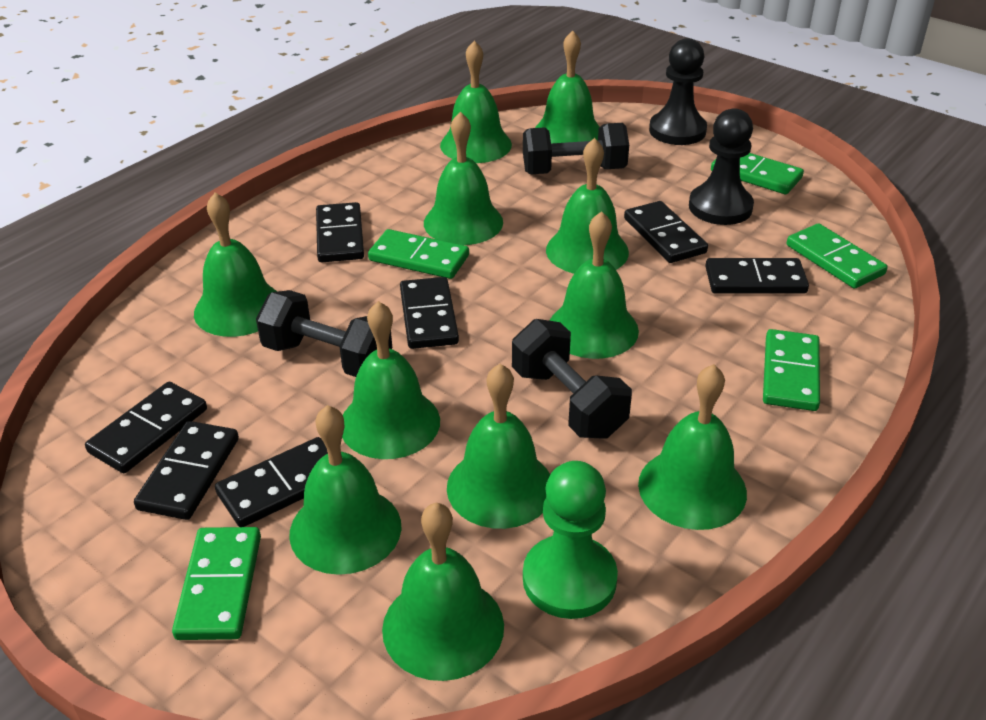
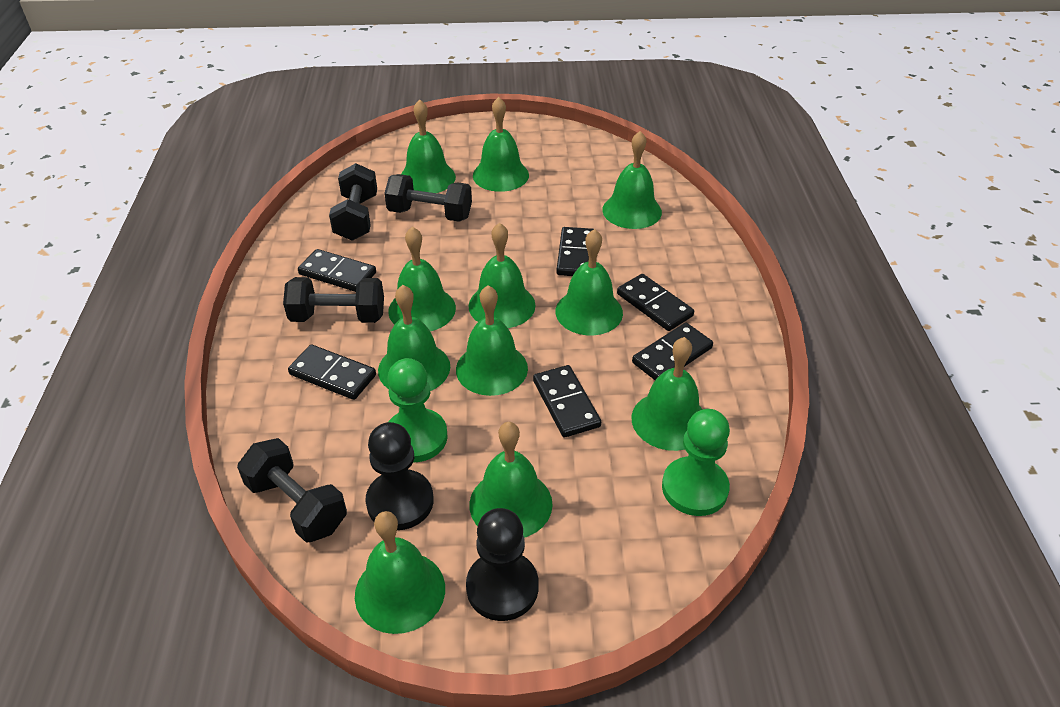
black domino: 7 -> 6
black dumbbell: 3 -> 4
green domino: 5 -> 0
green pawn: 1 -> 2

